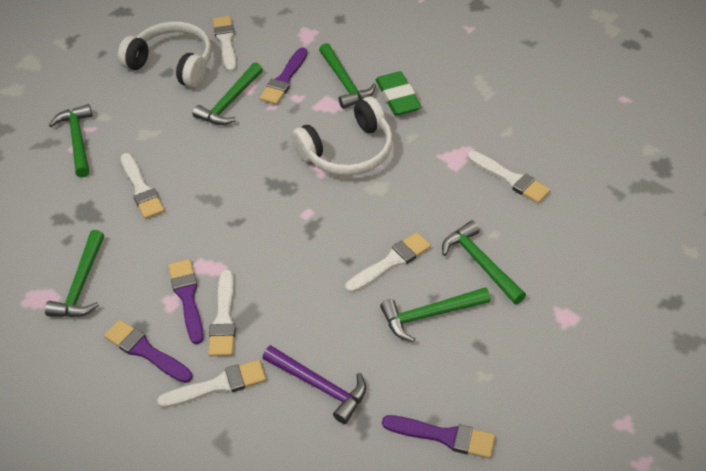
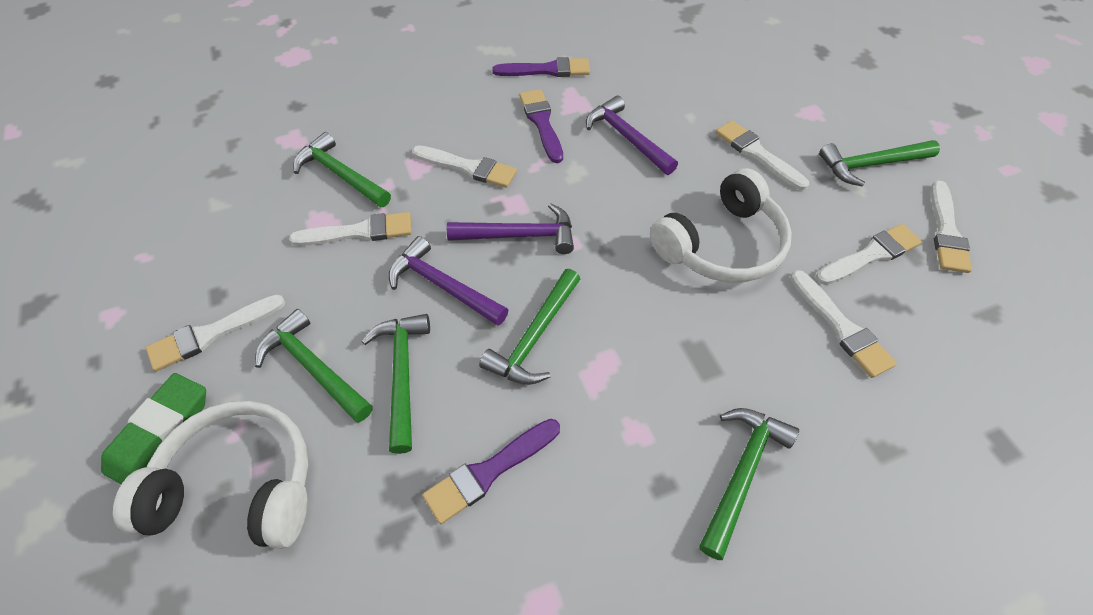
purple brush: 4 -> 3
purple hammer: 1 -> 3
white brush: 6 -> 7

